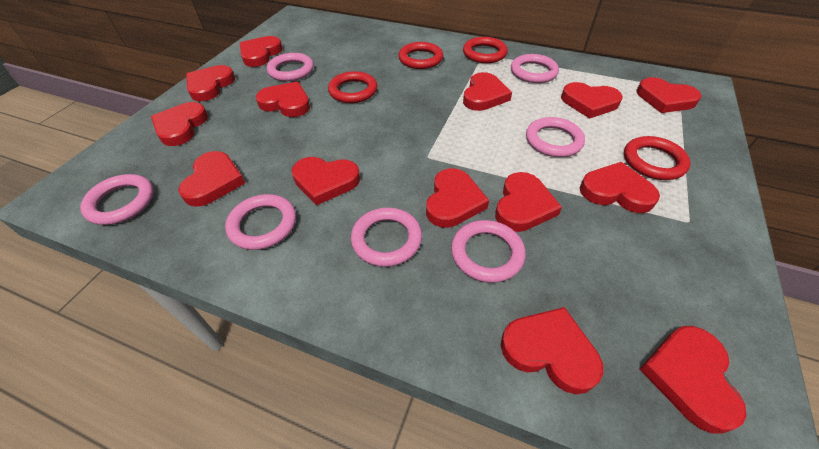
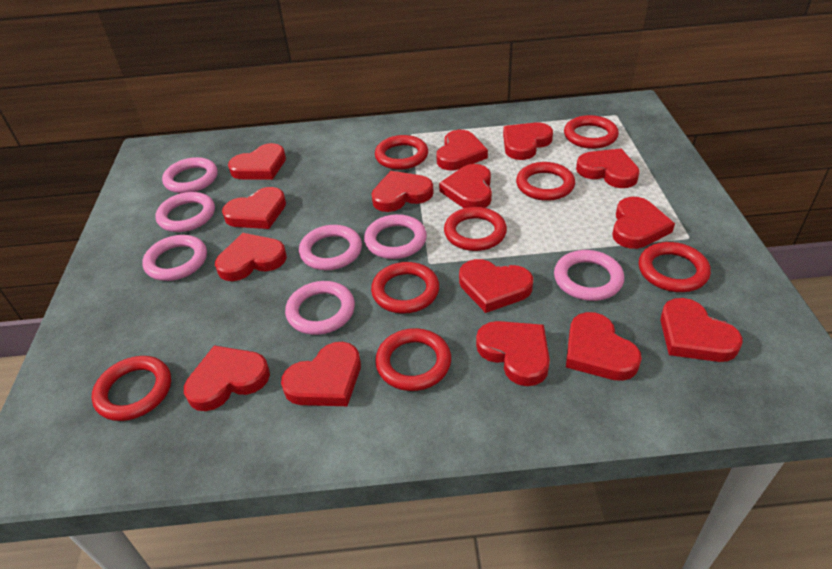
red heart: 14 -> 15
red ring: 4 -> 8

